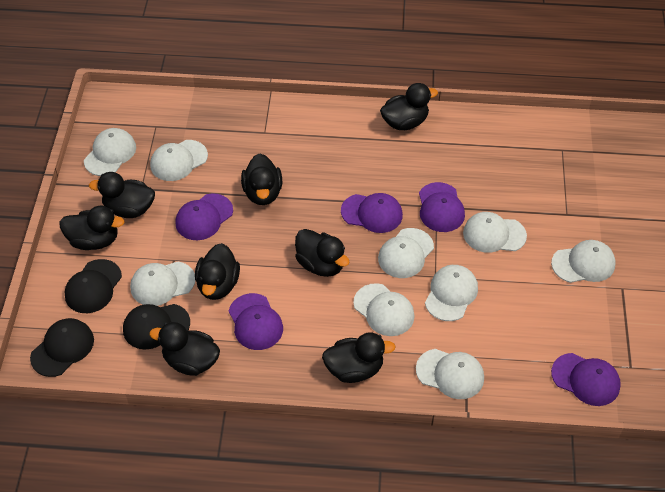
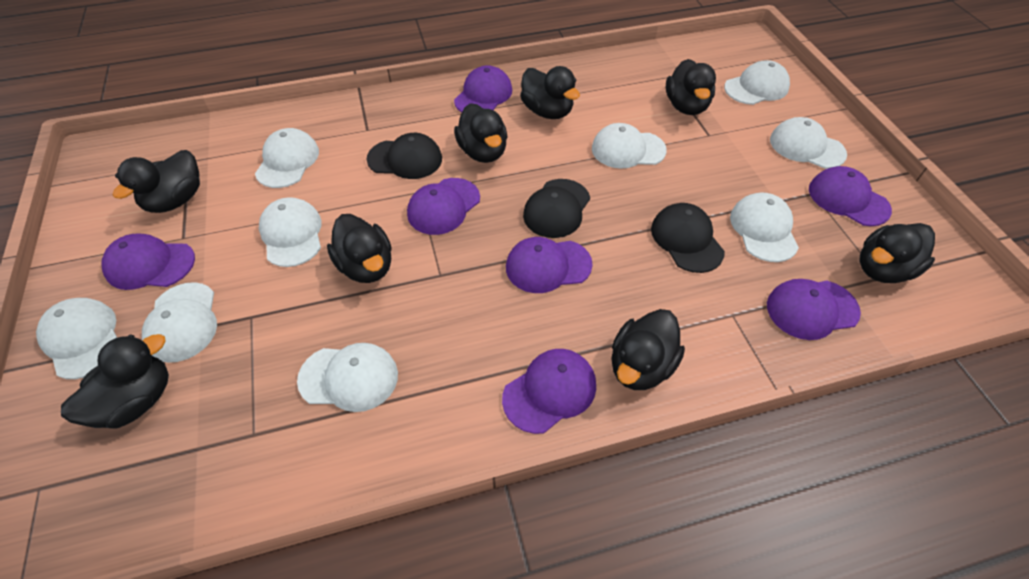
purple cap: 5 -> 7

